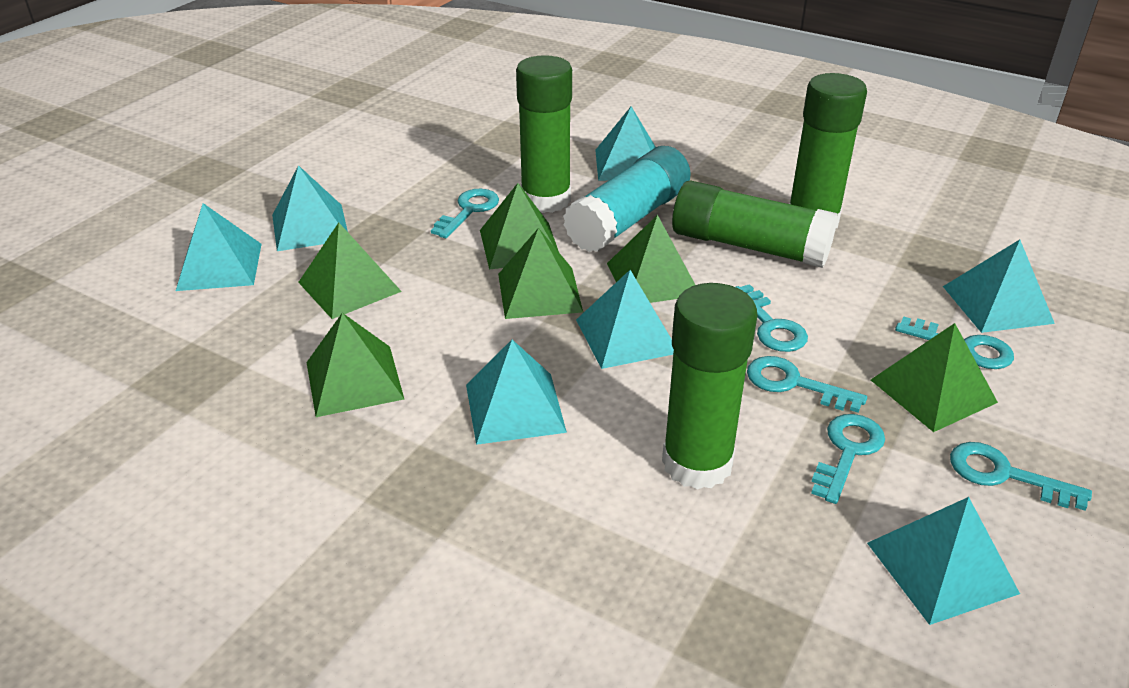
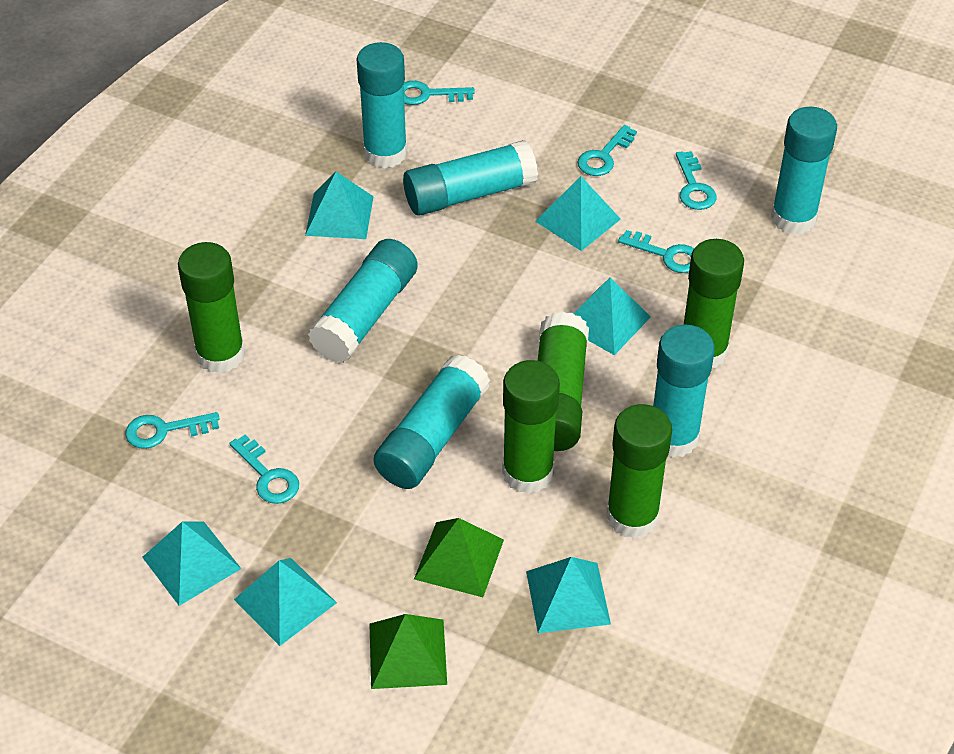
green glue stick: 4 -> 5
green pyramid: 6 -> 2
turquoise glue stick: 1 -> 6
turquoise pyramid: 7 -> 6

